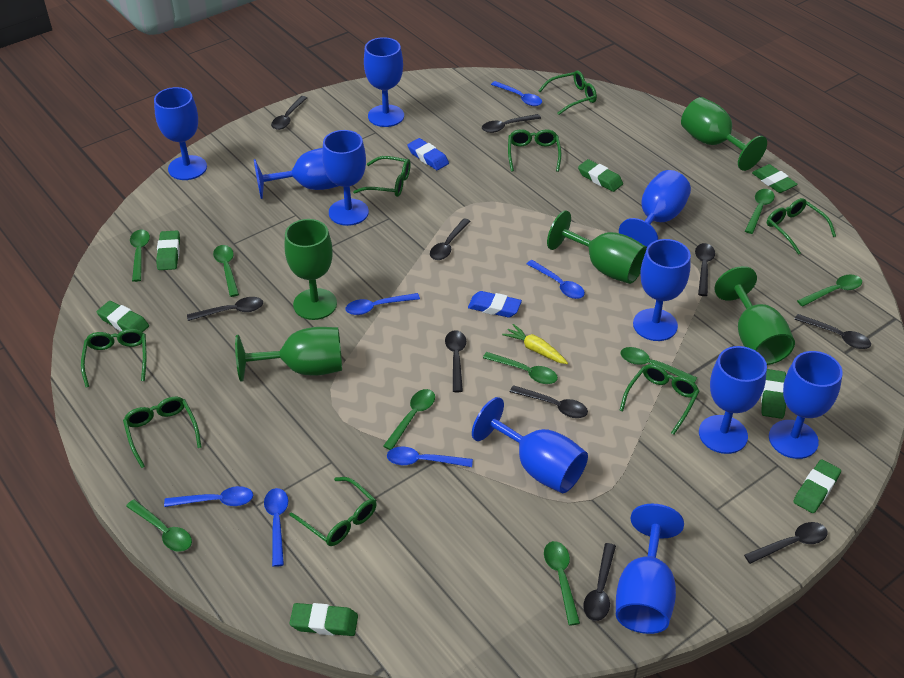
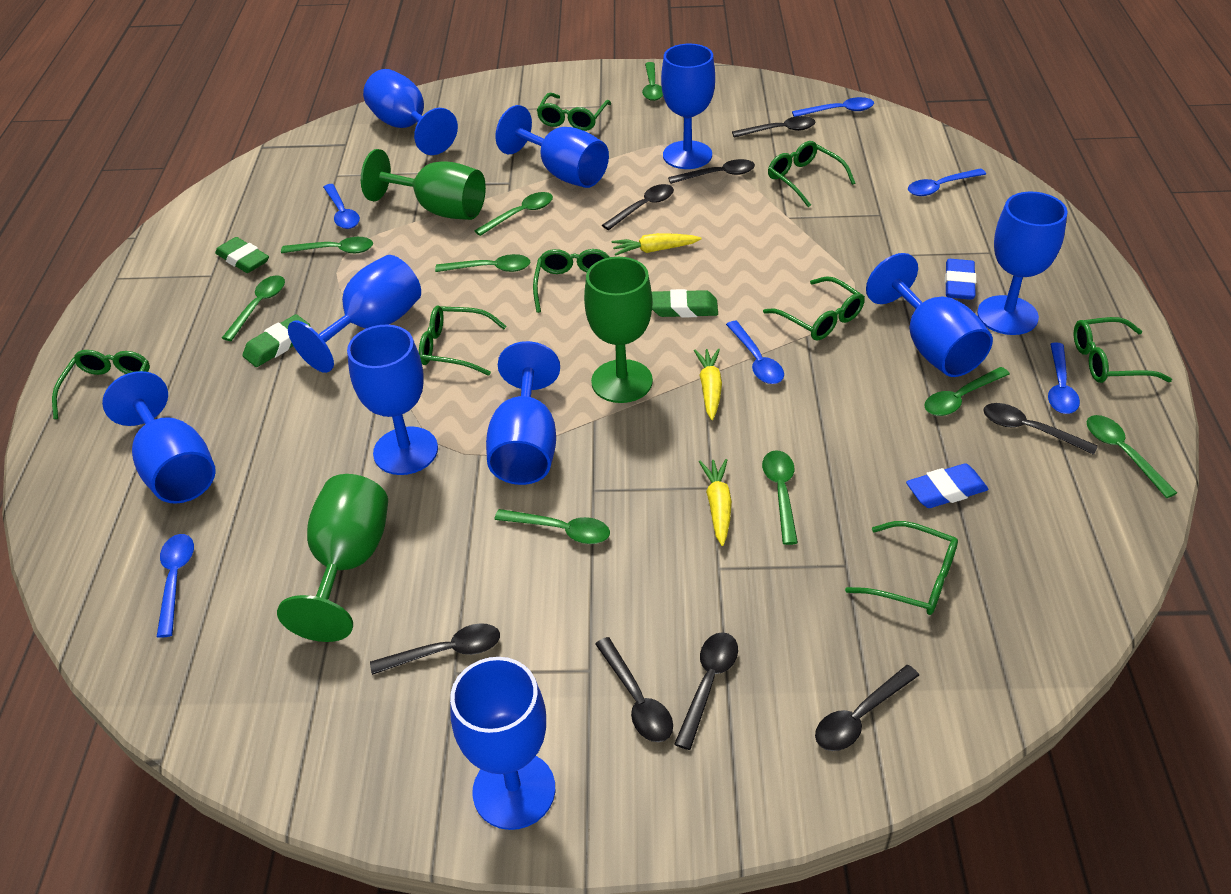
black spoon: 10 -> 8
green eraser: 7 -> 3
green goblet: 5 -> 3
yellow carrot: 1 -> 3

